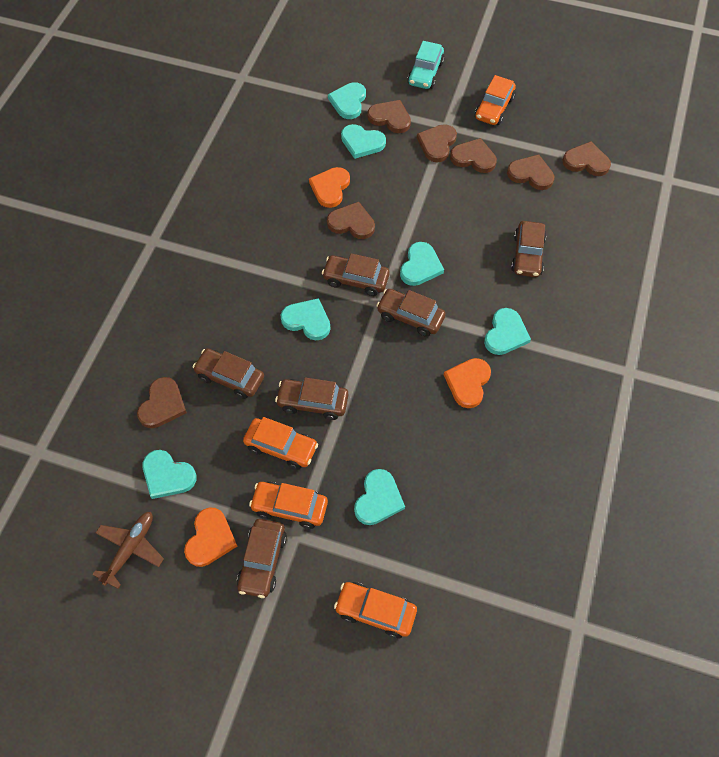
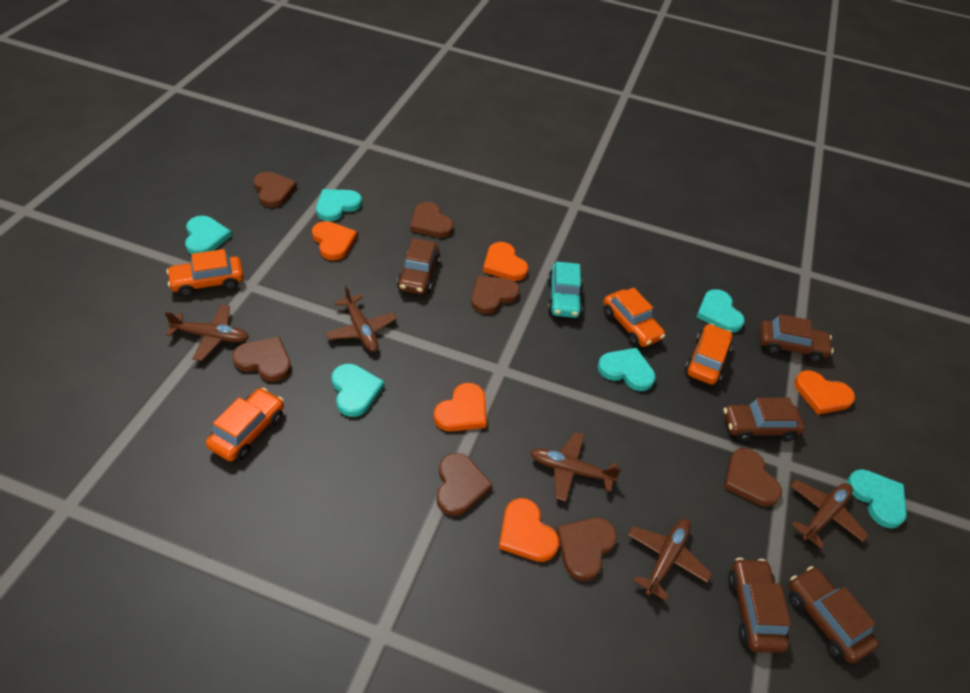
brown car: 6 -> 5
brown plane: 1 -> 5
orange heart: 3 -> 5
turquoise heart: 7 -> 6

